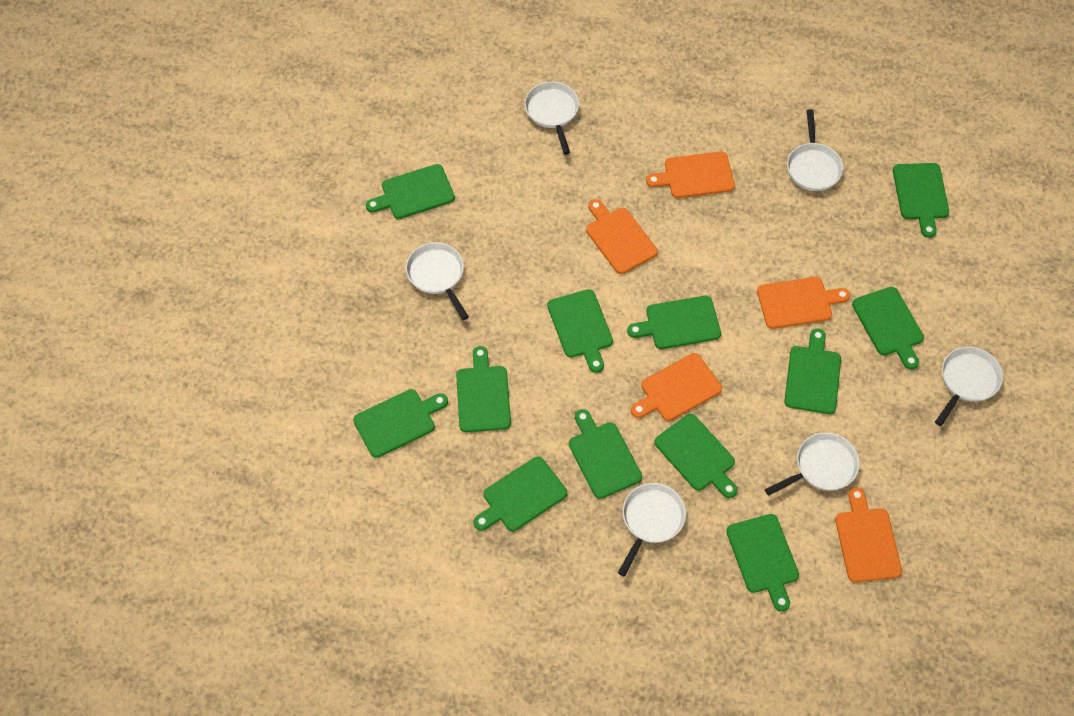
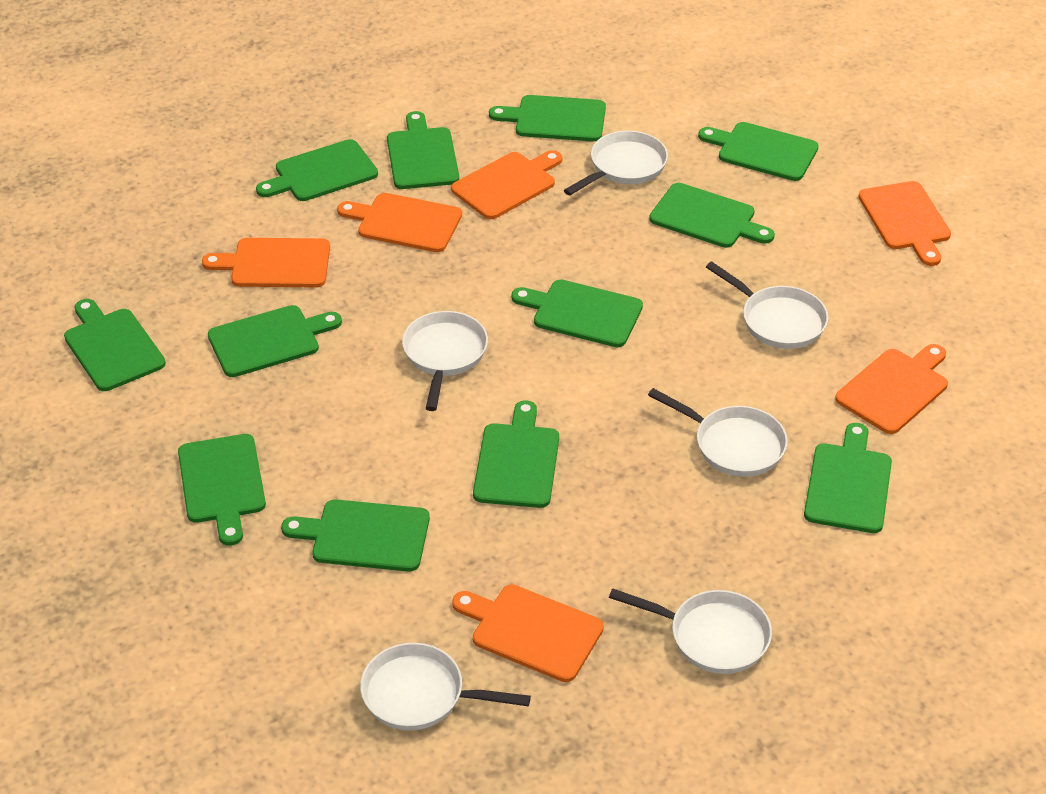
orange cutting board: 5 -> 6

